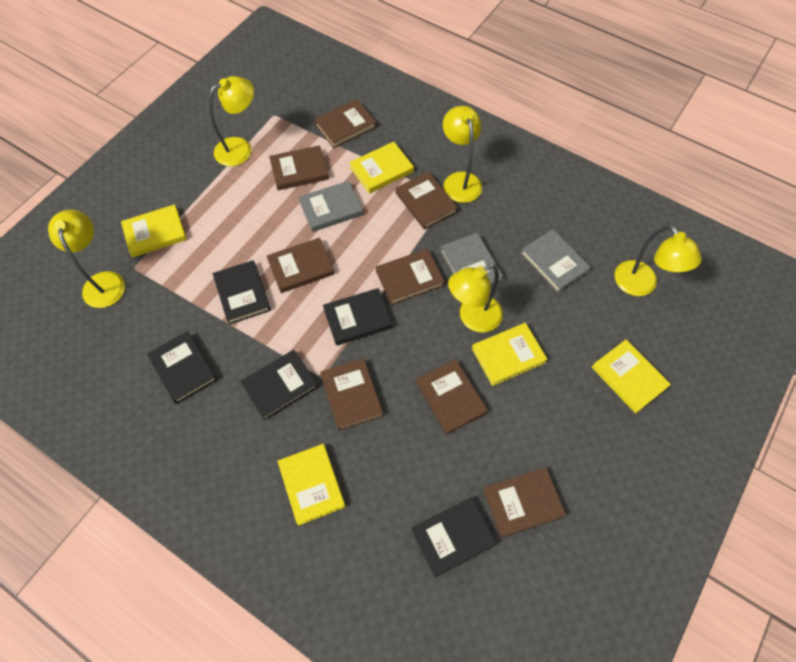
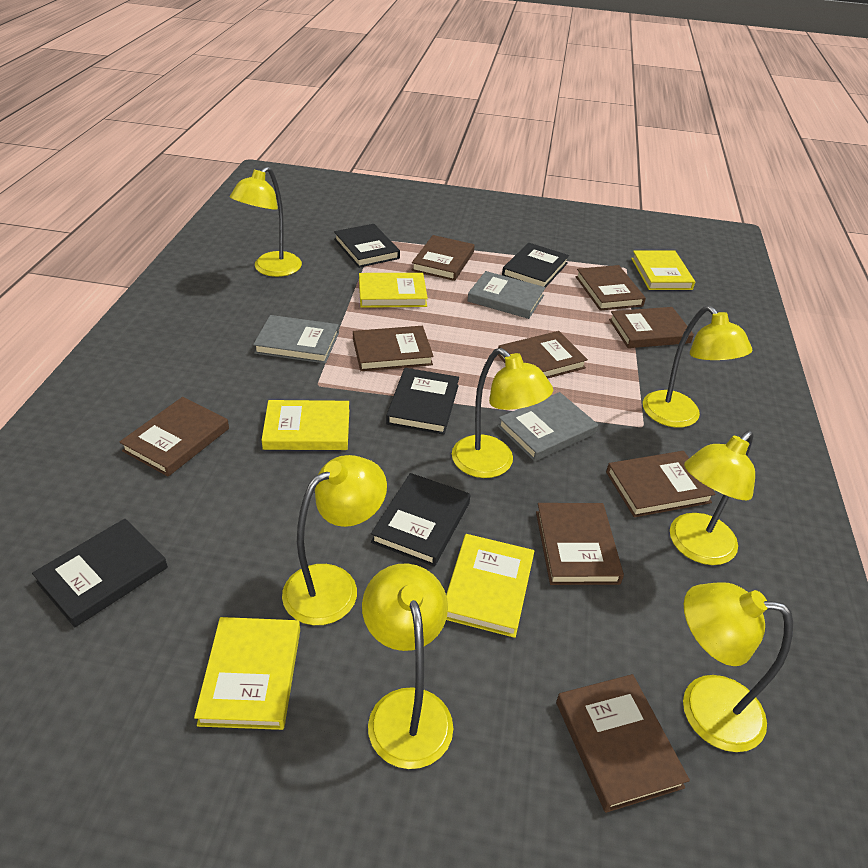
brown book: 8 -> 9
yellow lamp: 5 -> 7

